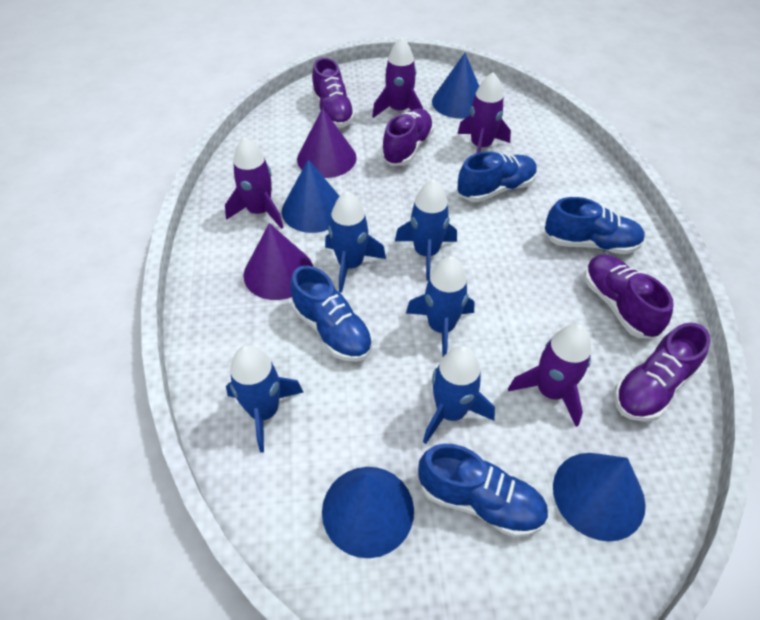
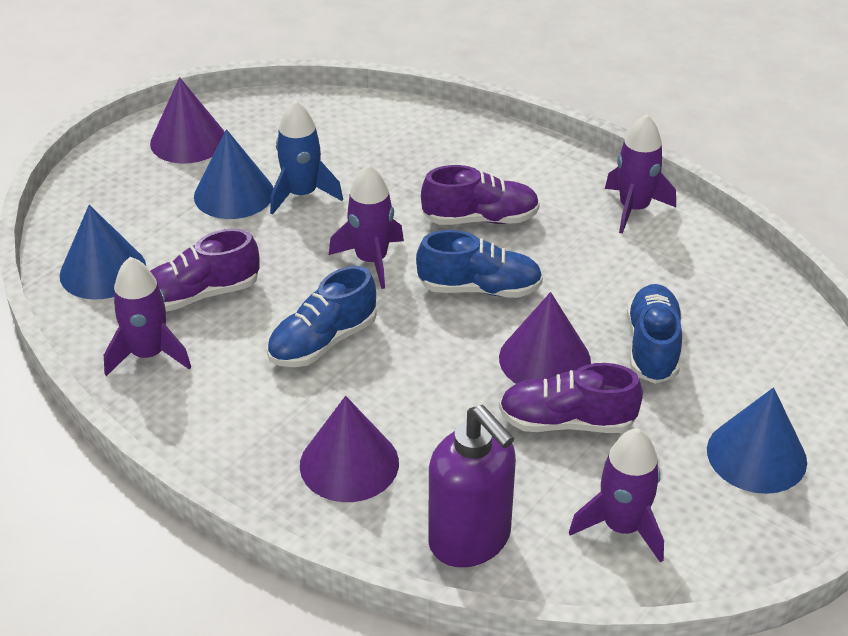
blue cone: 4 -> 3
blue rocket: 5 -> 1
blue shoe: 4 -> 3
purple cone: 2 -> 3
purple shoe: 4 -> 3
purple soap dispenser: 0 -> 1

